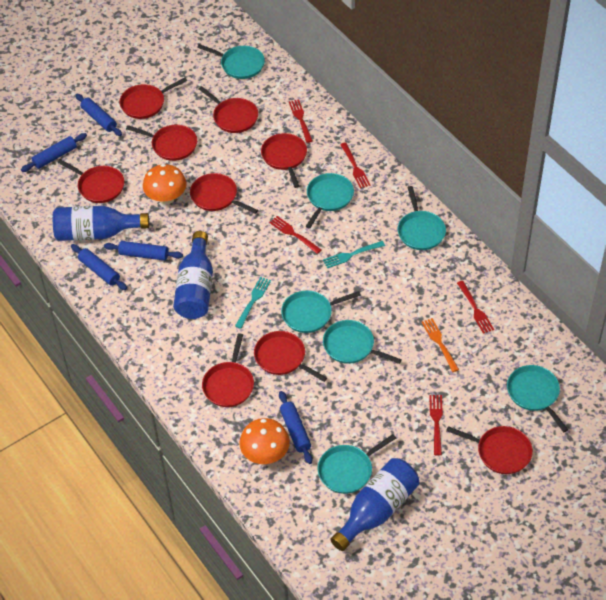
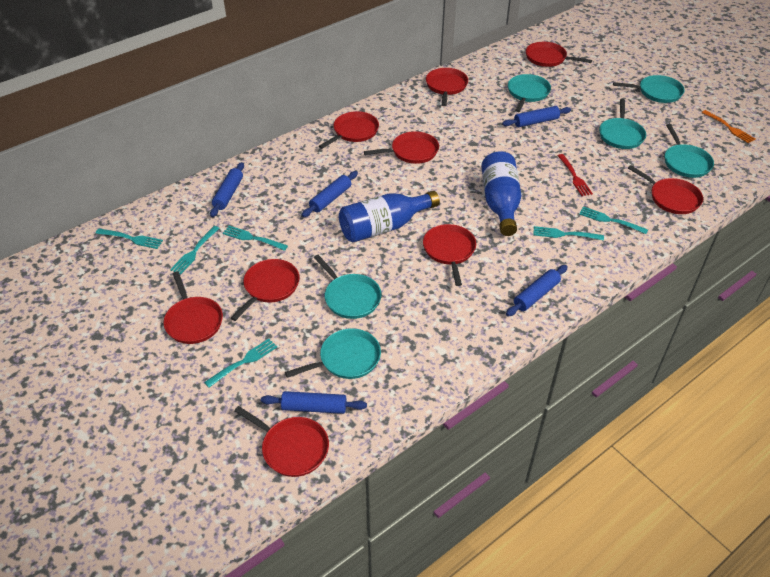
blue bottle: 3 -> 2
orange mushroom: 2 -> 0
red fork: 5 -> 1
turquoise fork: 2 -> 6
turquoise pan: 7 -> 6

